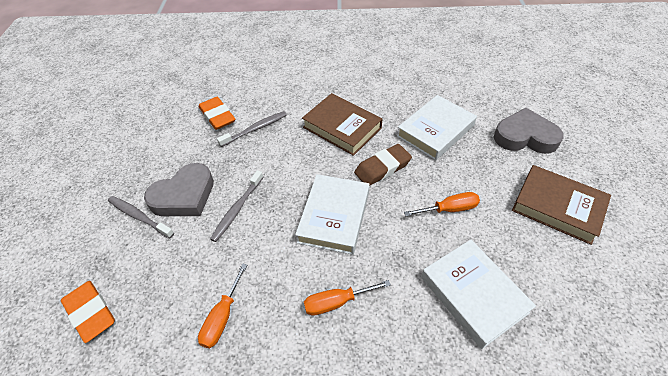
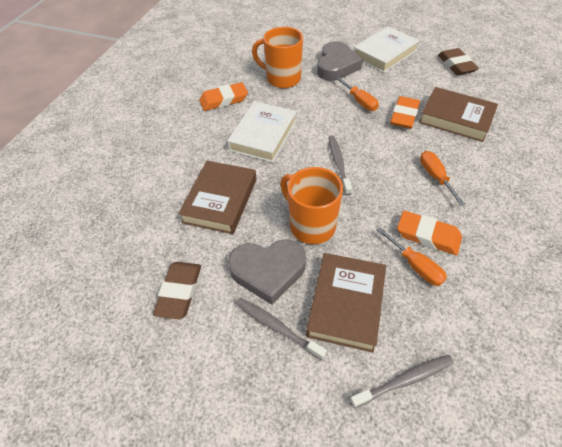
brown book: 2 -> 3
brown eraser: 1 -> 2
orange eraser: 2 -> 3
orange mug: 0 -> 2
white book: 3 -> 2

